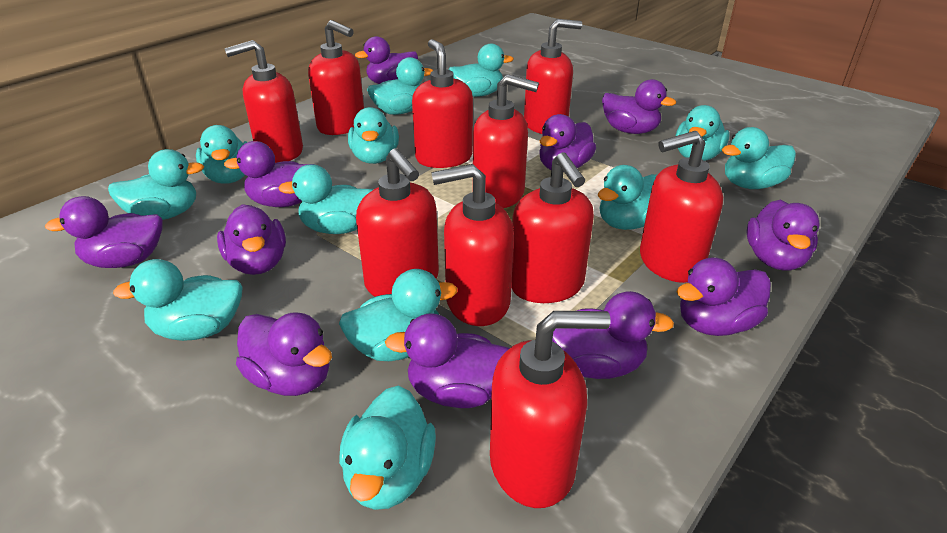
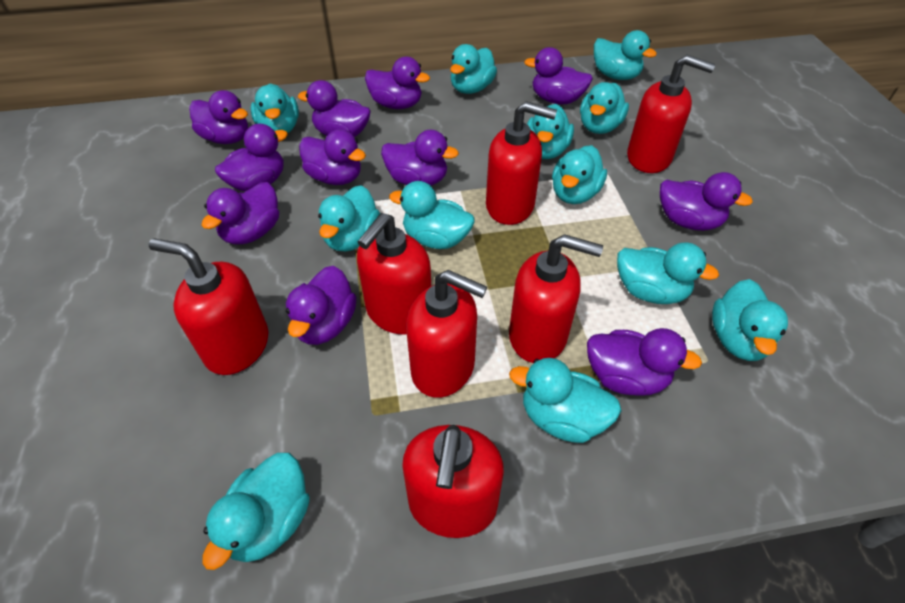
red soap dispenser: 10 -> 7

